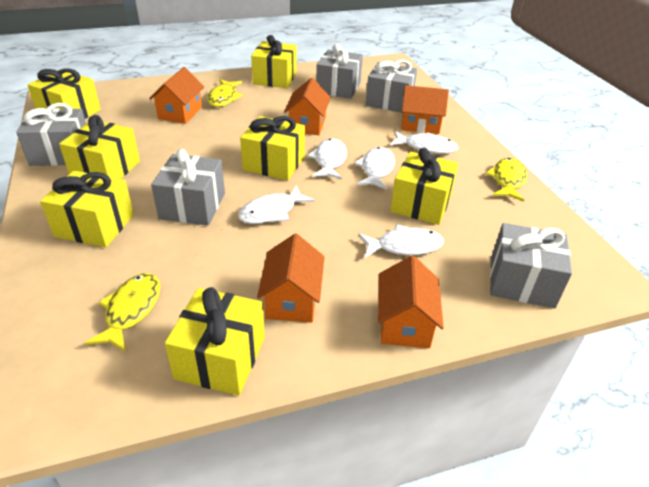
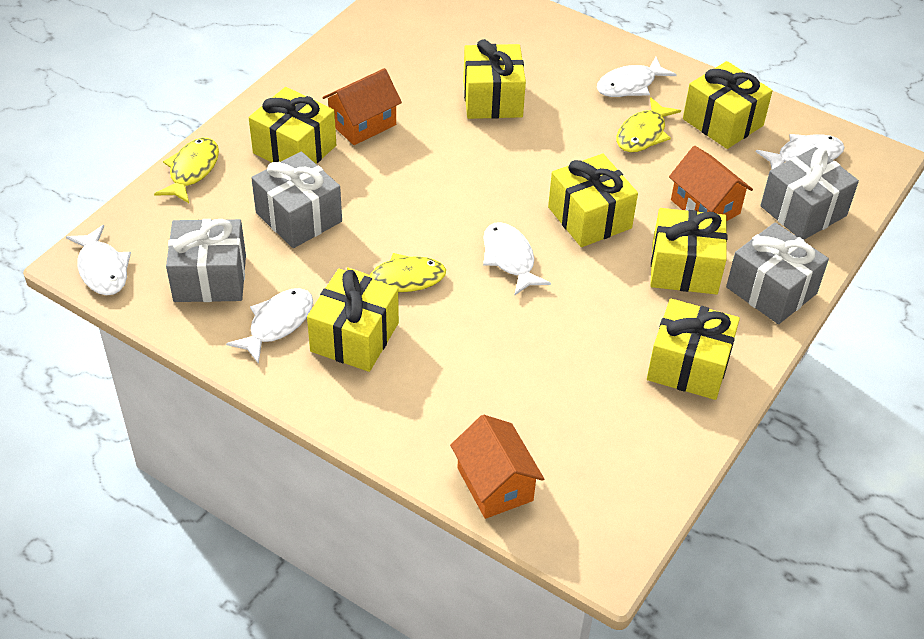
grey gift: 5 -> 4
orange house: 5 -> 3

